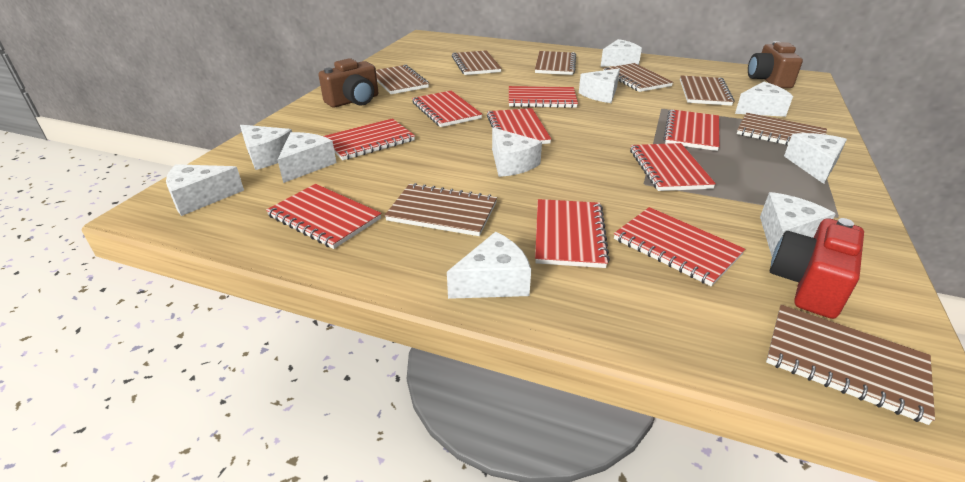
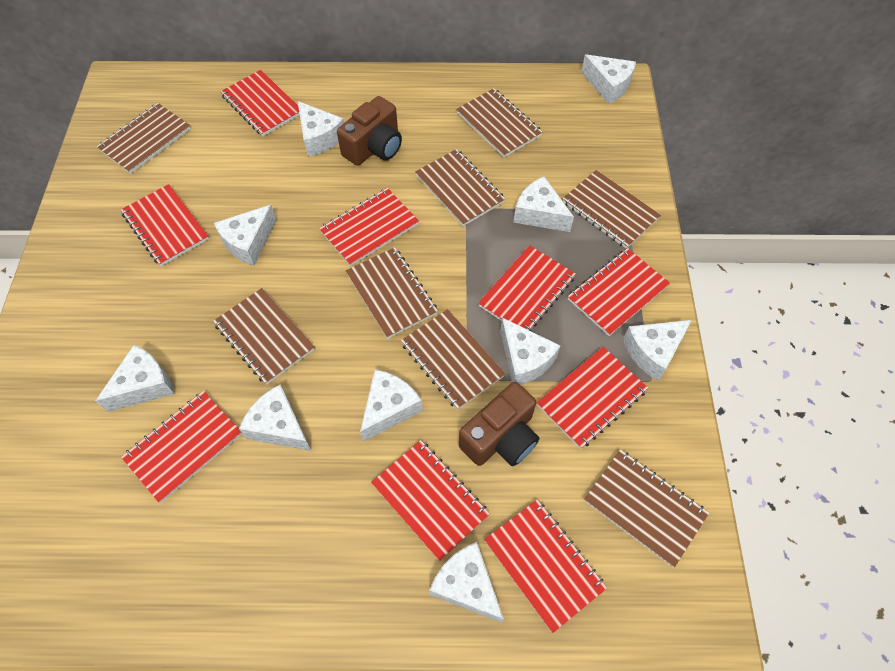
red camera: 1 -> 0

